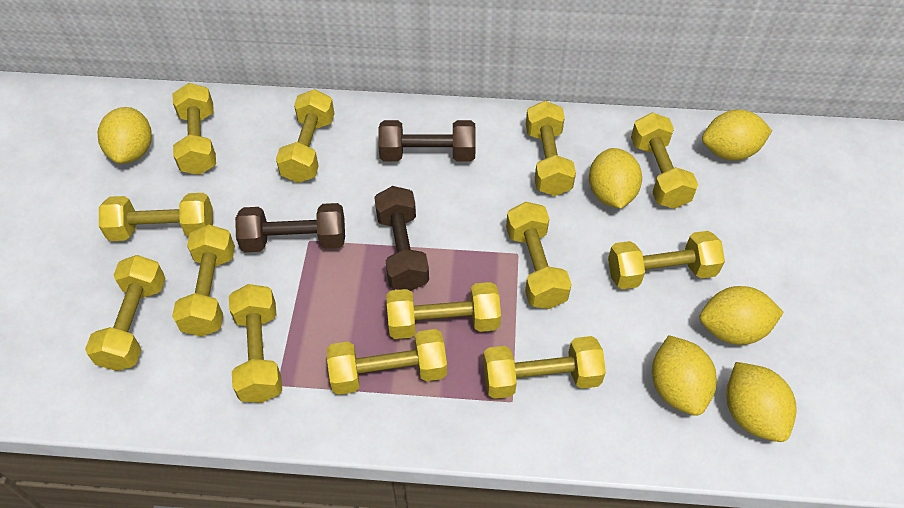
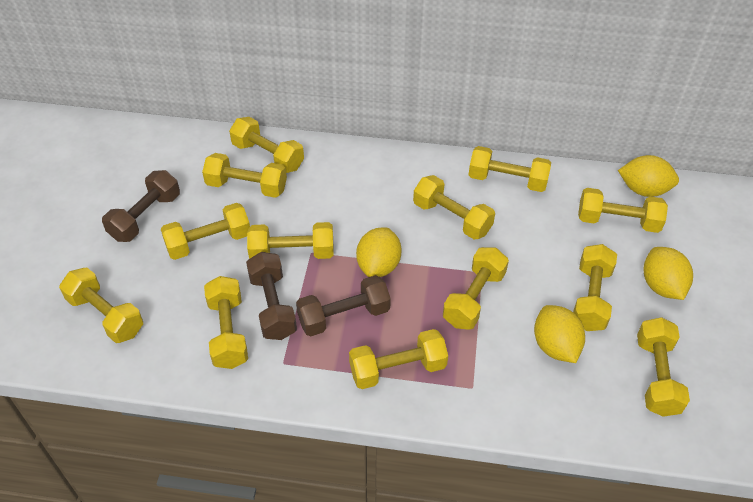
yellow lemon: 6 -> 4

